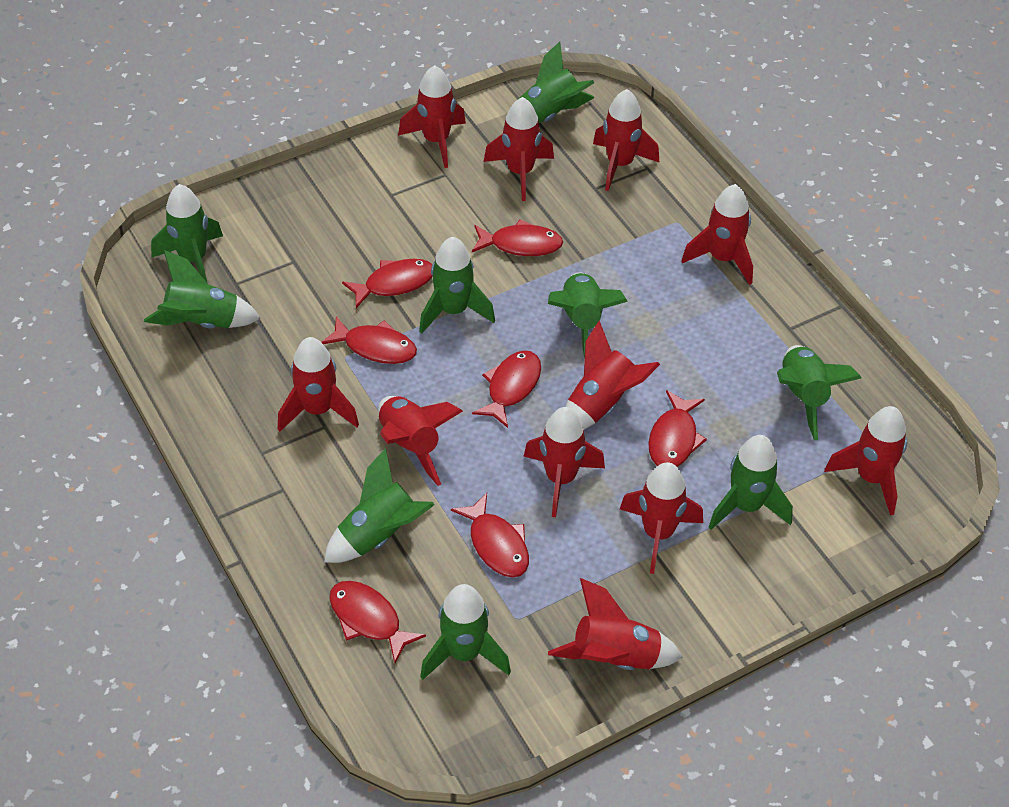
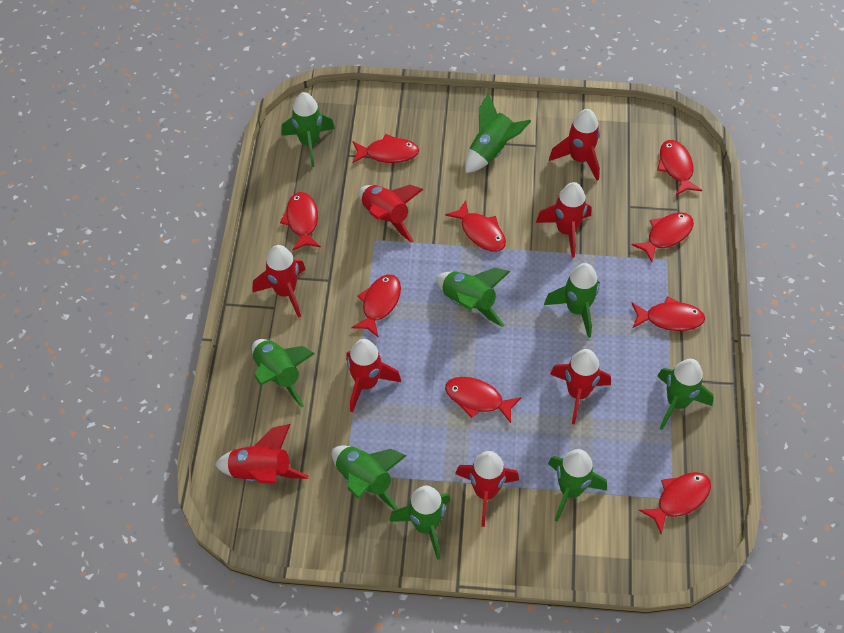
red fish: 7 -> 9
red rocket: 11 -> 8

